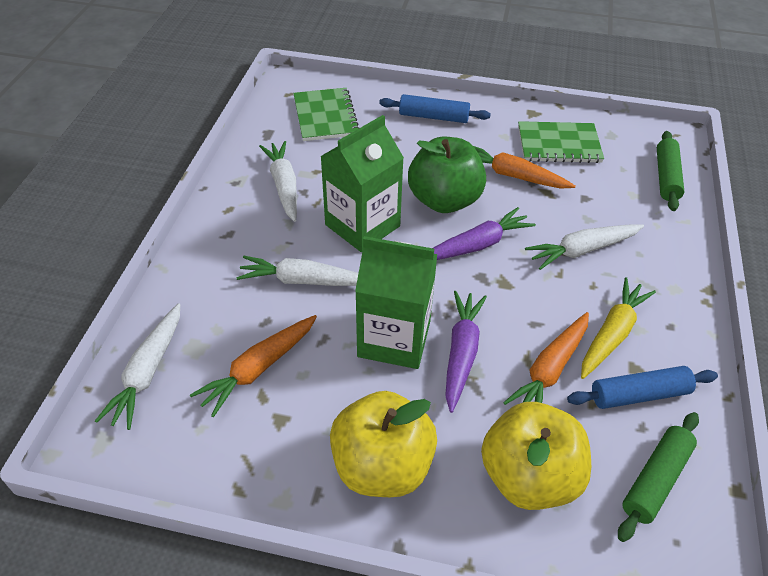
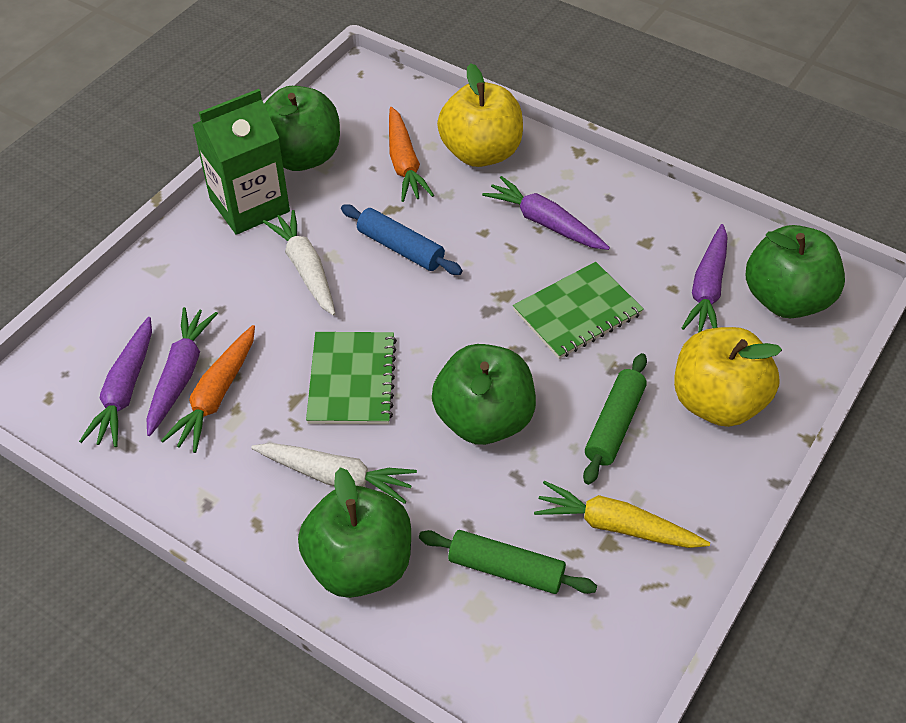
blue rolling pin: 2 -> 1
green apple: 1 -> 4
green carton: 2 -> 1
orange carrot: 3 -> 2
purple carrot: 2 -> 4
white carrot: 4 -> 2

